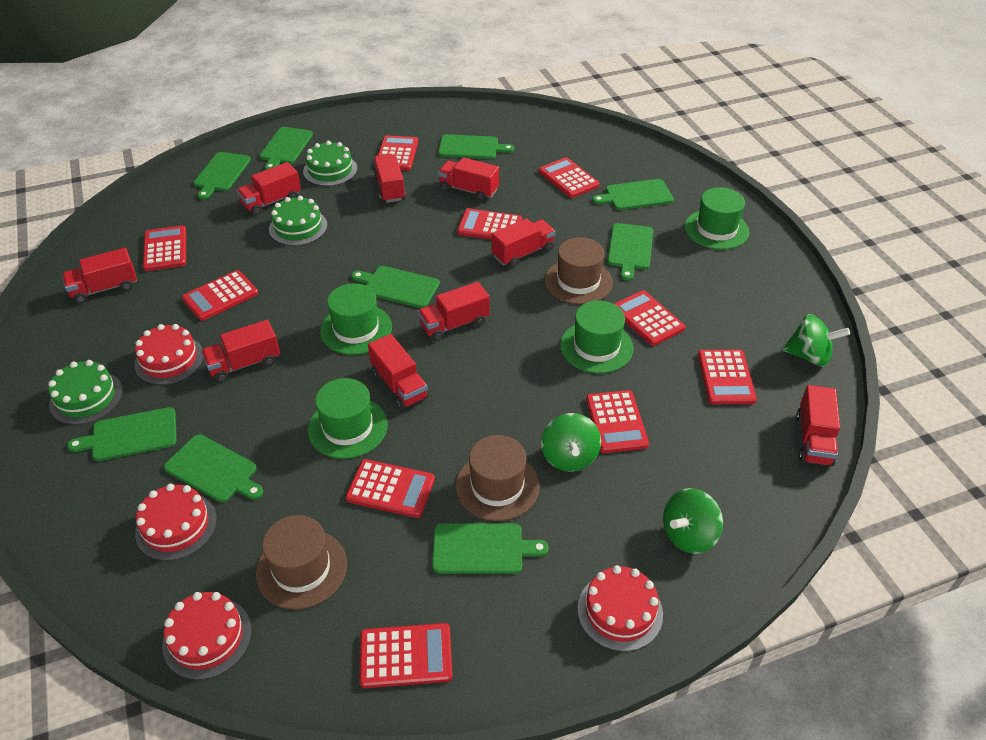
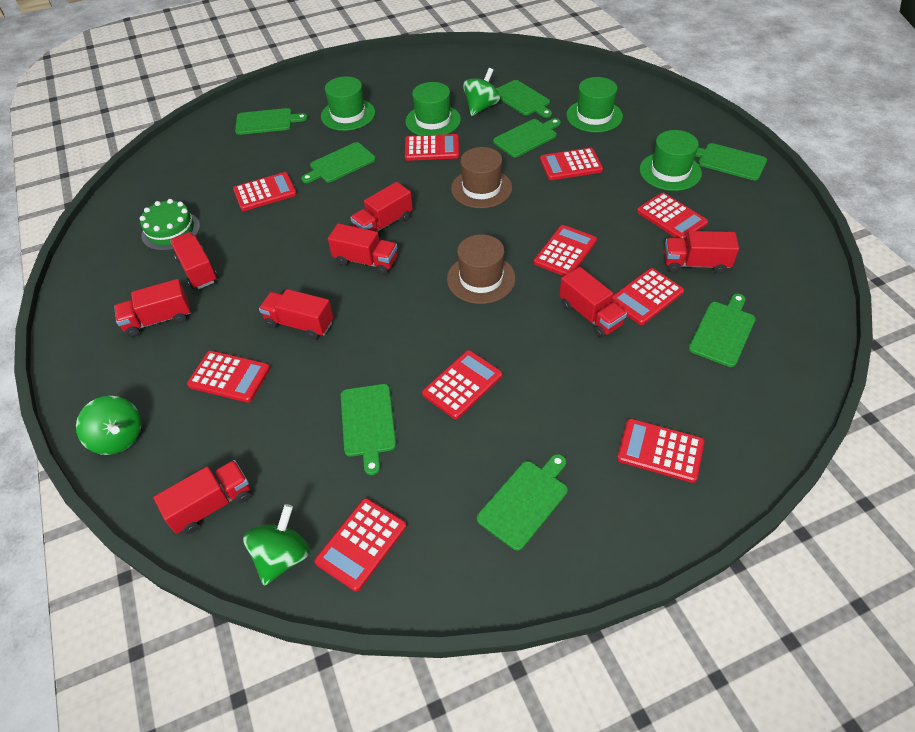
brown hat: 3 -> 2
green cake: 3 -> 1
green cutting board: 9 -> 8
red cake: 4 -> 0
red truck: 9 -> 8

